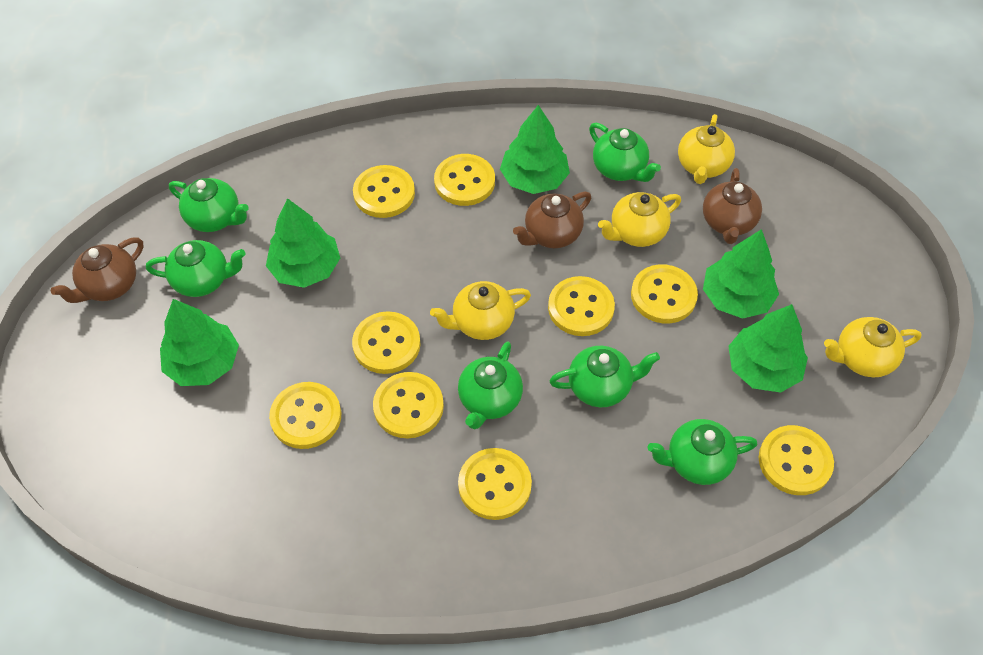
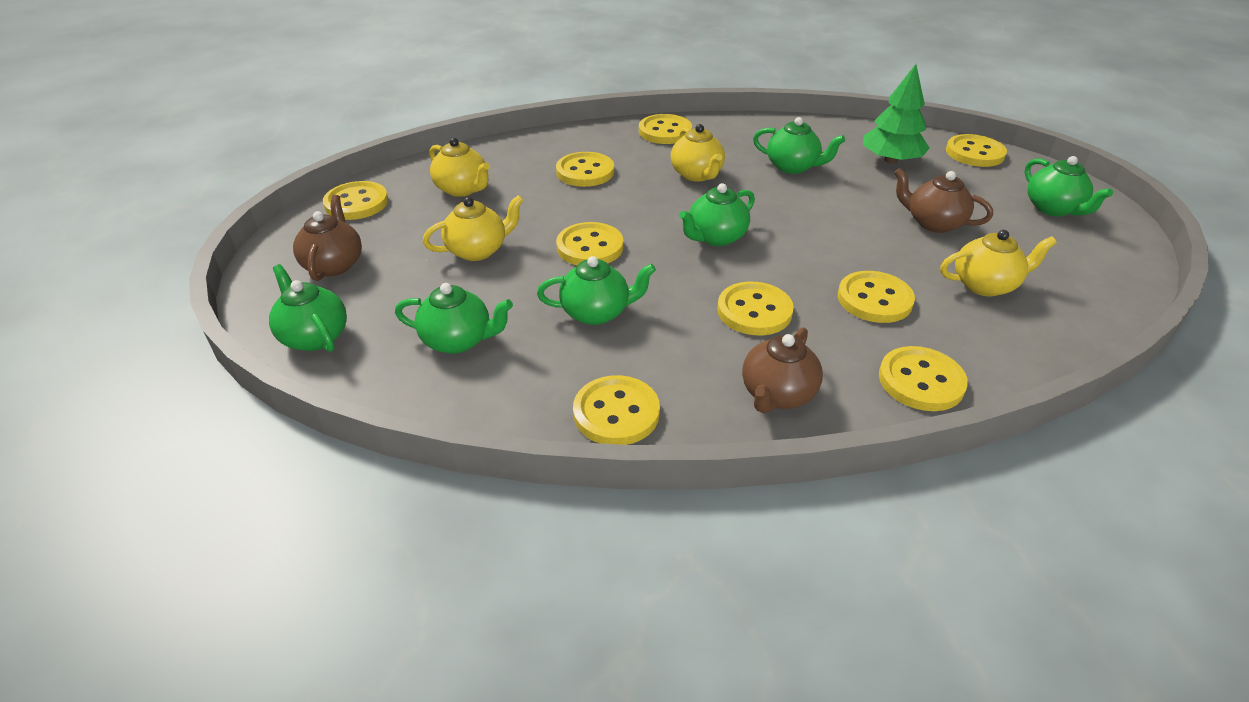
green tree: 5 -> 1

